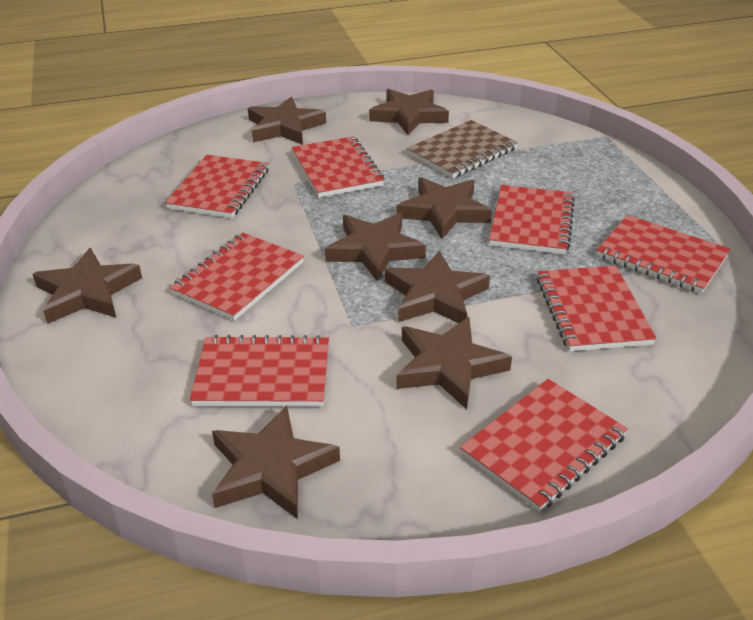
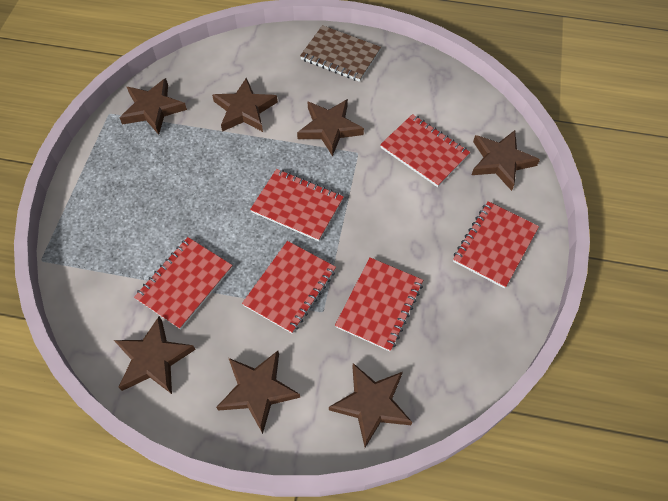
brown star: 8 -> 7
red notebook: 8 -> 6

